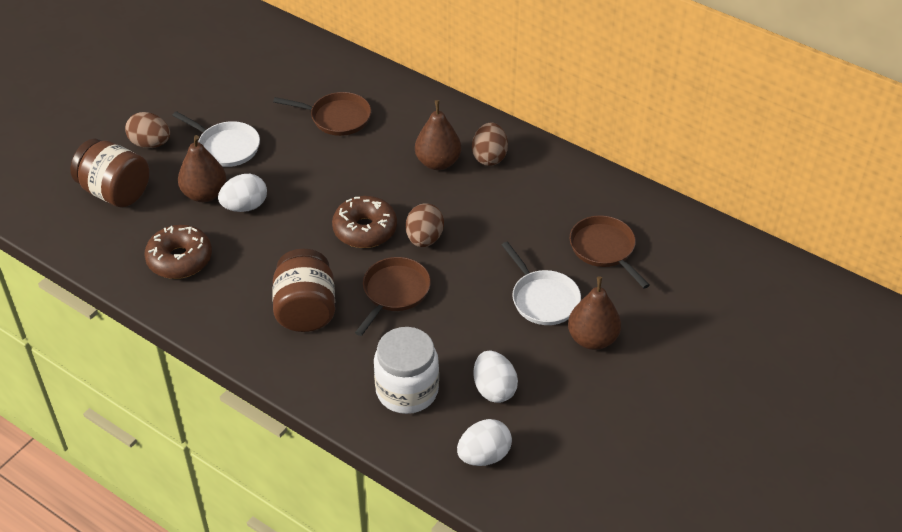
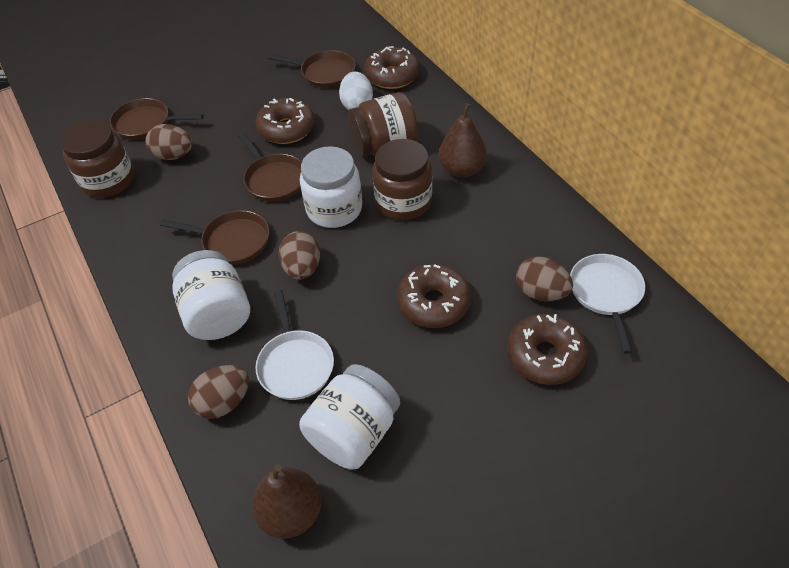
brown donut: 2 -> 4
brown egg: 3 -> 4
brown jar: 2 -> 3
brown pan: 3 -> 4
brown pear: 3 -> 2
white egg: 3 -> 1
white jar: 1 -> 3

